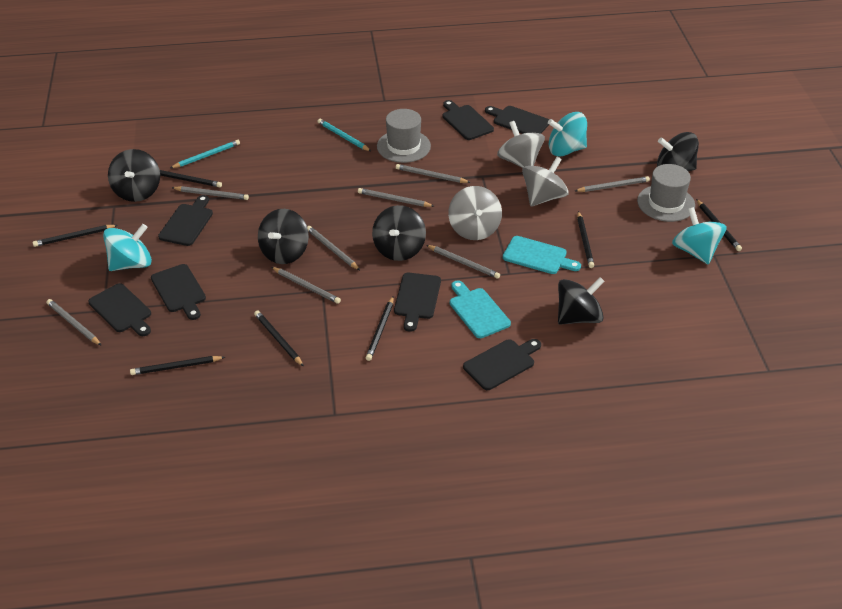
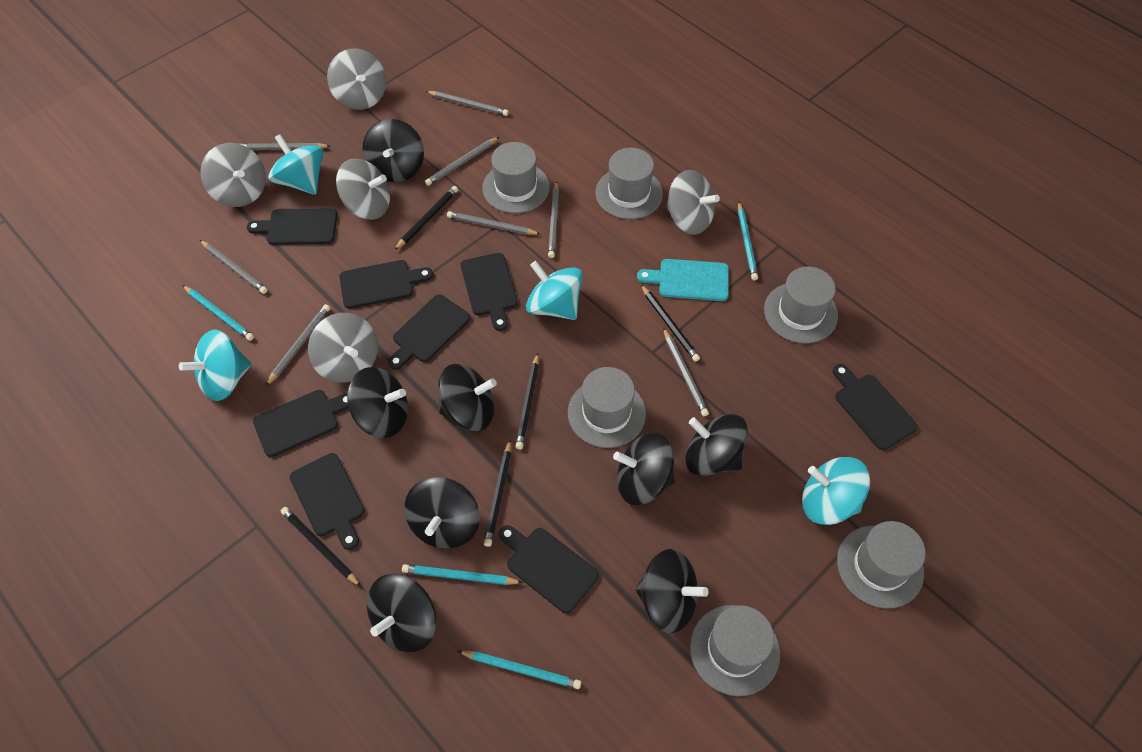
black cutting board: 7 -> 8
black pencil: 7 -> 5
black spinning top: 5 -> 8
grey hat: 2 -> 6
grey spinning top: 3 -> 5
turquoise cutting board: 2 -> 1
turquoise pencil: 2 -> 4
turquoise spinning top: 3 -> 4

